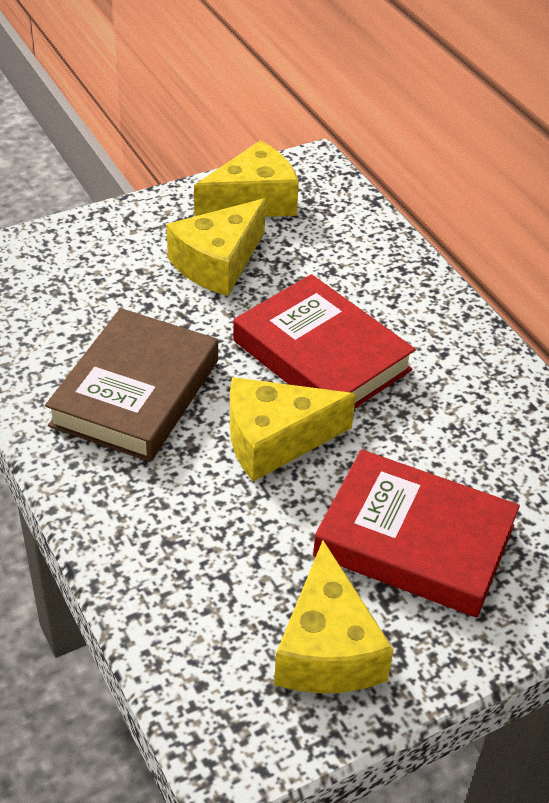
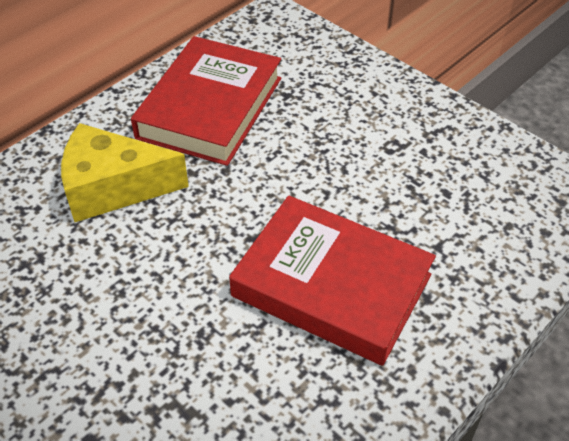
brown book: 1 -> 0
yellow cheese: 4 -> 1

